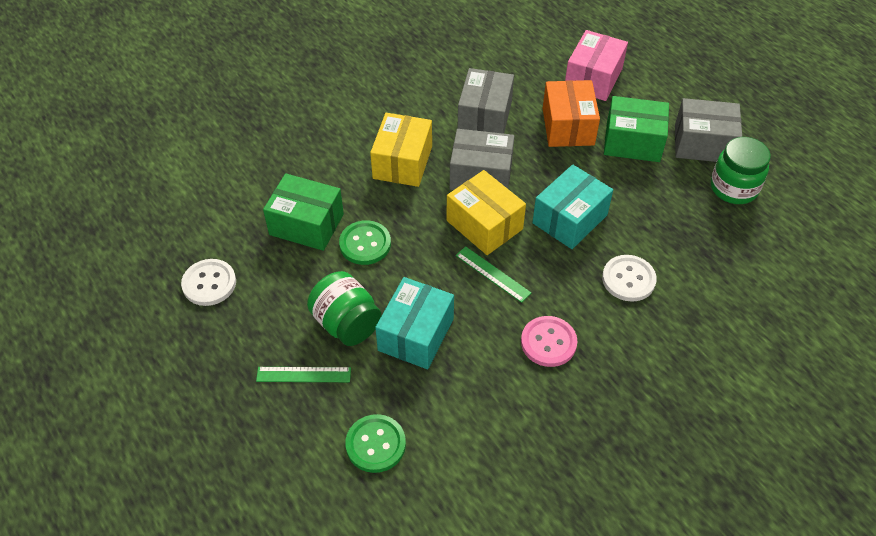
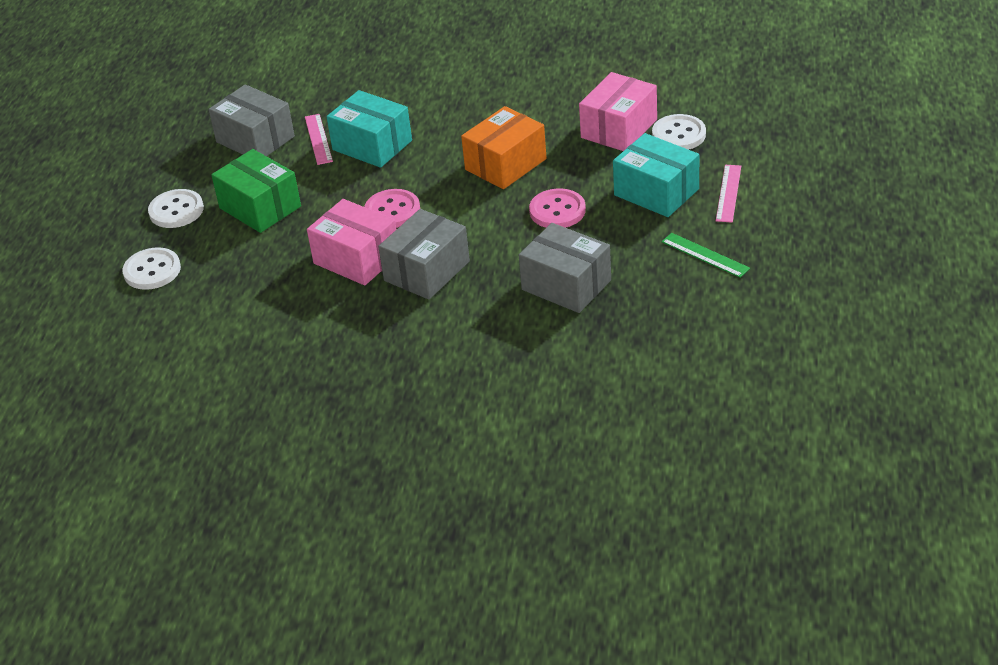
green box: 2 -> 1
green button: 2 -> 0
green jar: 2 -> 0
green ruler: 2 -> 1
pink box: 1 -> 2
pink button: 1 -> 2
pink ruler: 0 -> 2
white button: 2 -> 3
yellow box: 2 -> 0

